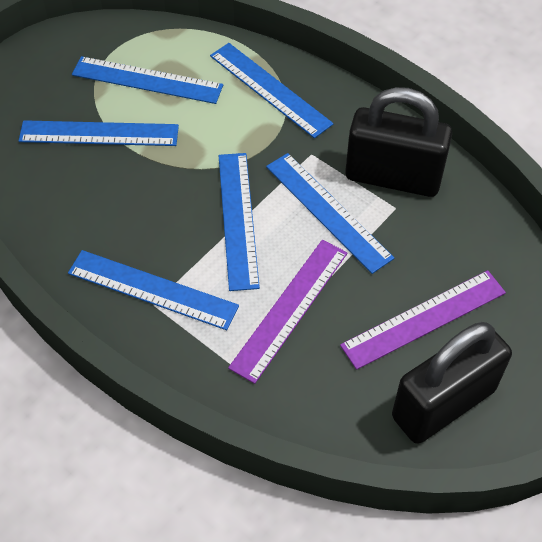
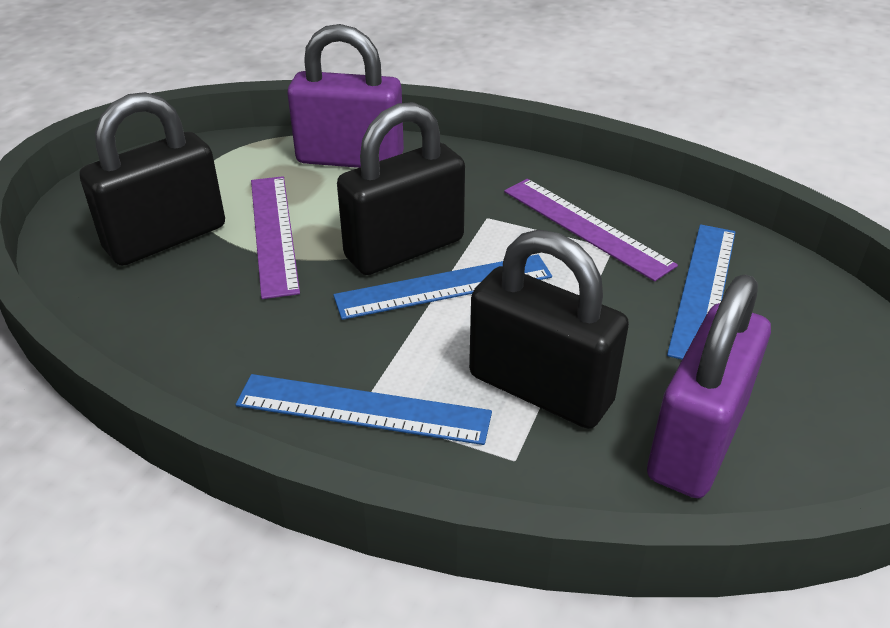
black padlock: 2 -> 3
blue ruler: 6 -> 3
purple padlock: 0 -> 2

